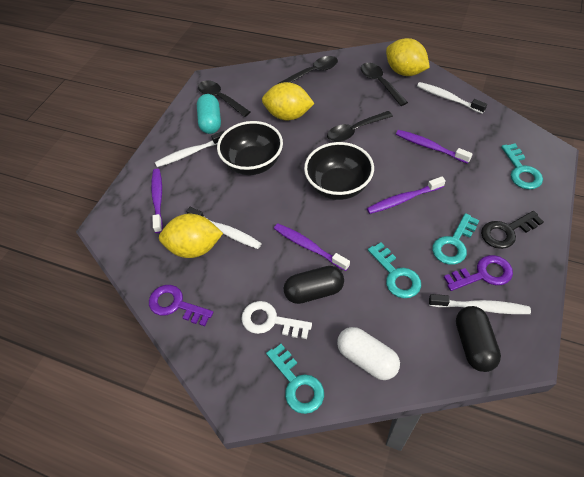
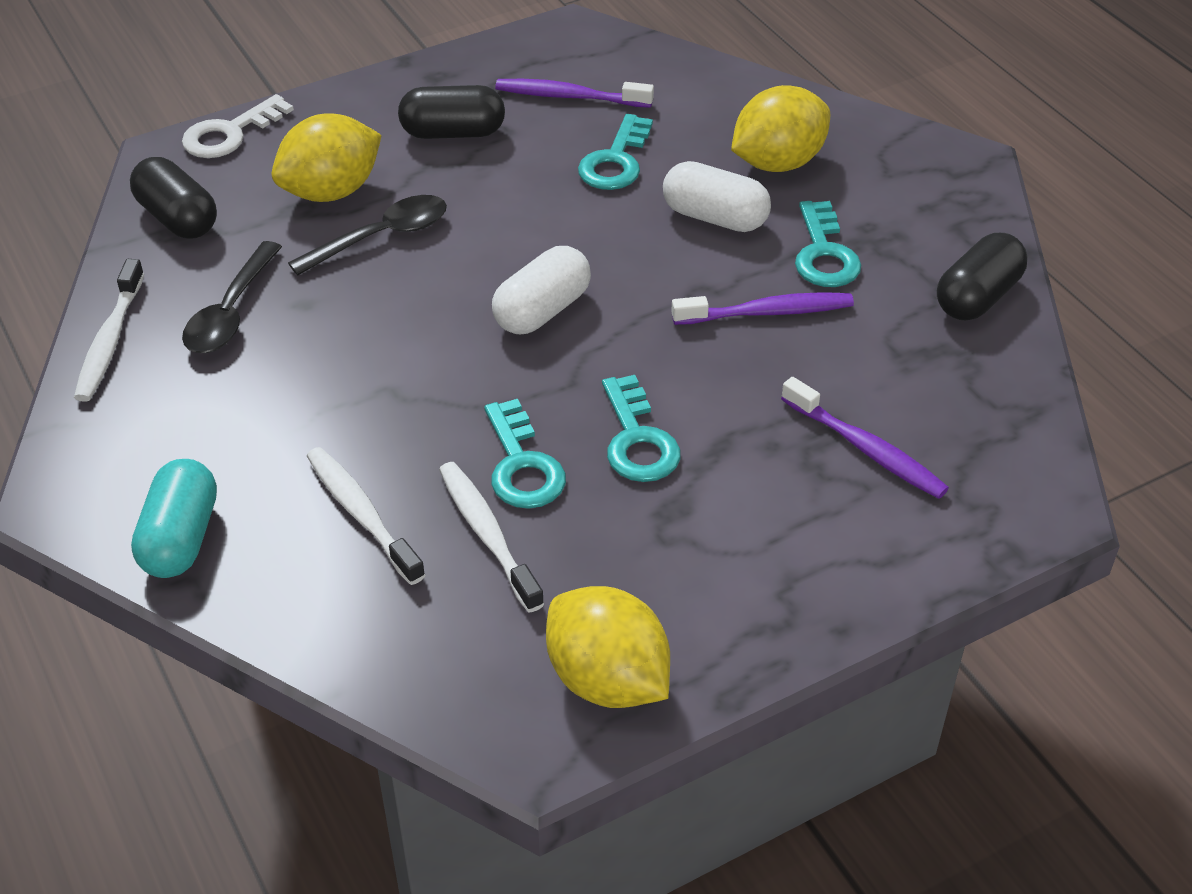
black bowl: 2 -> 0
black capsule: 2 -> 3
black key: 1 -> 0
black spoon: 4 -> 2
purple key: 2 -> 0
purple toothbrush: 4 -> 3
white capsule: 1 -> 2
white toothbrush: 4 -> 3

